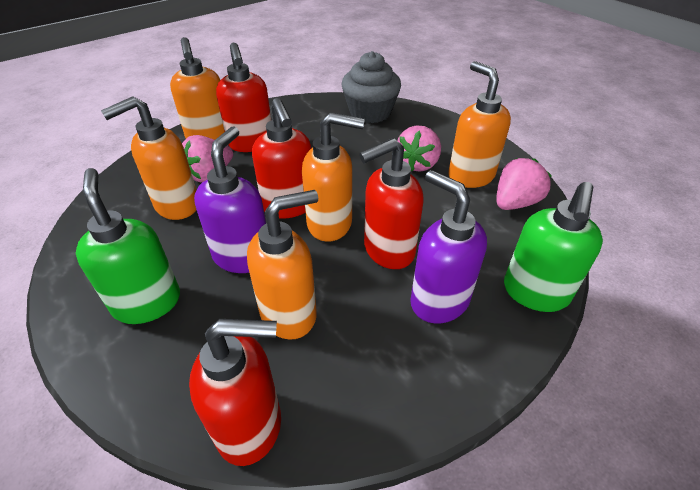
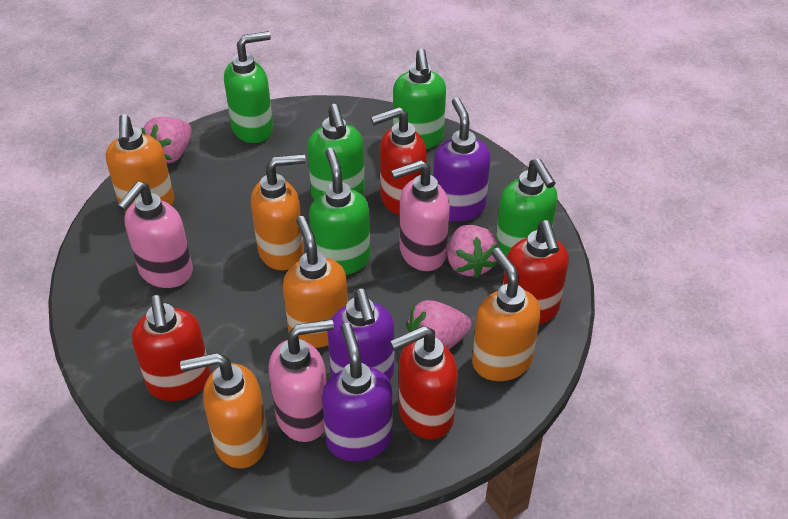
green soap dispenser: 2 -> 5
grey cupcake: 1 -> 0
pink soap dispenser: 0 -> 3
purple soap dispenser: 2 -> 3

